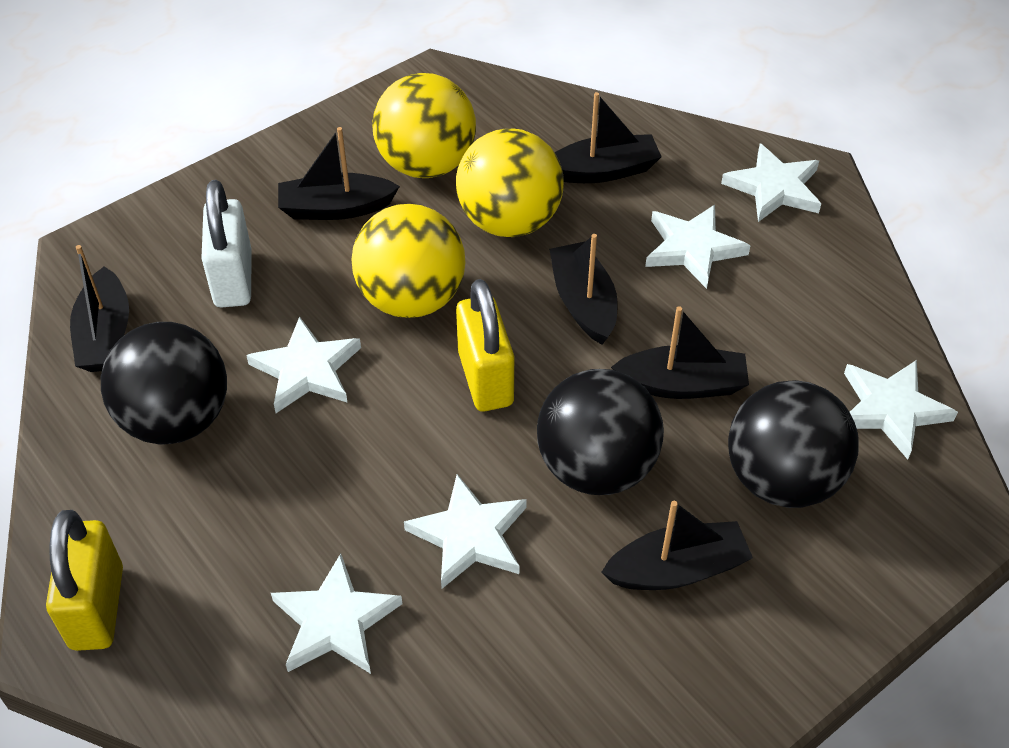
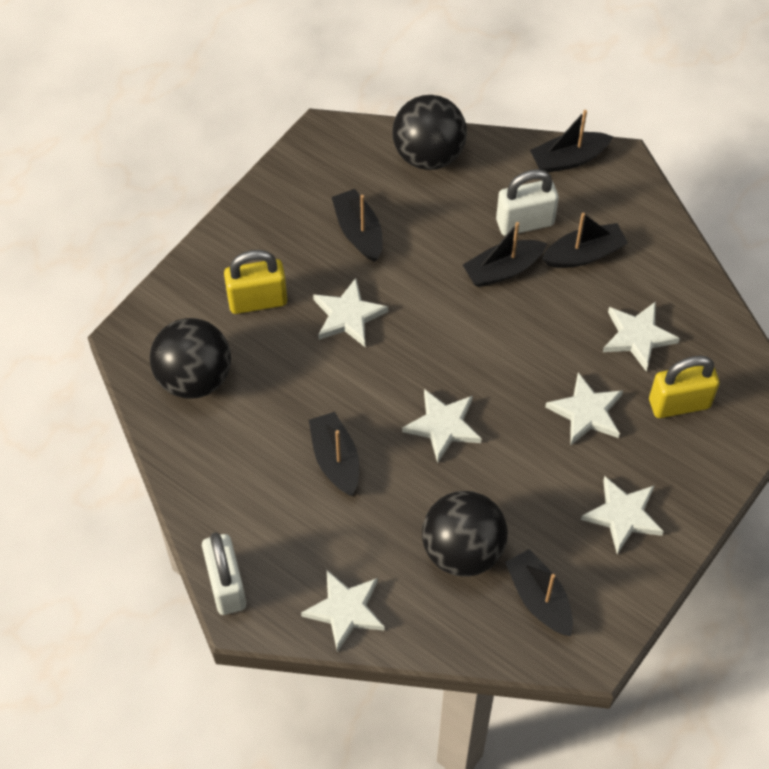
white padlock: 1 -> 2
yellow ball: 3 -> 0

